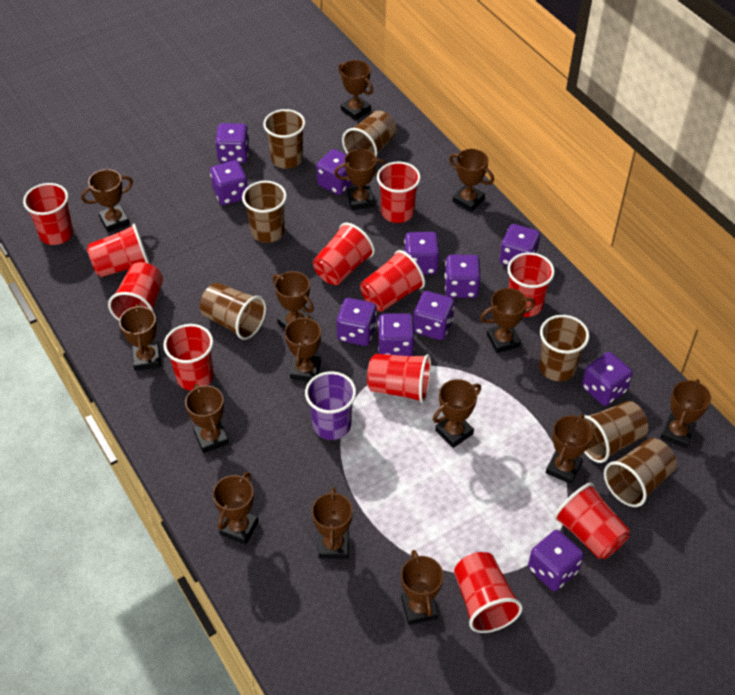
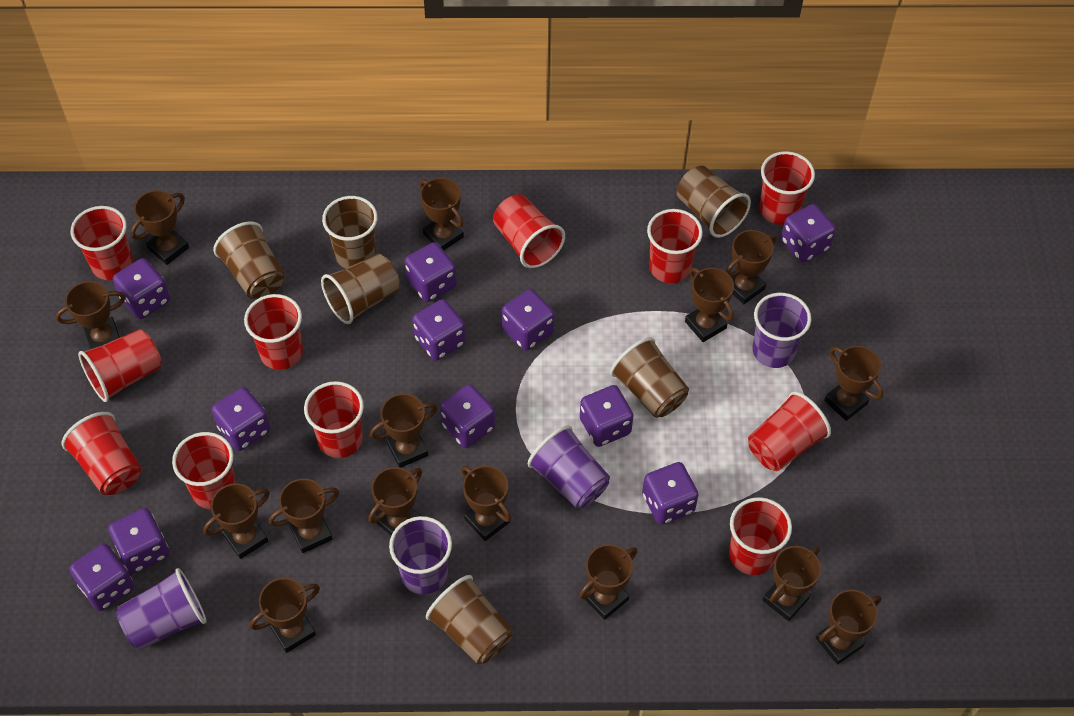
brown cup: 7 -> 6
purple cup: 1 -> 4

